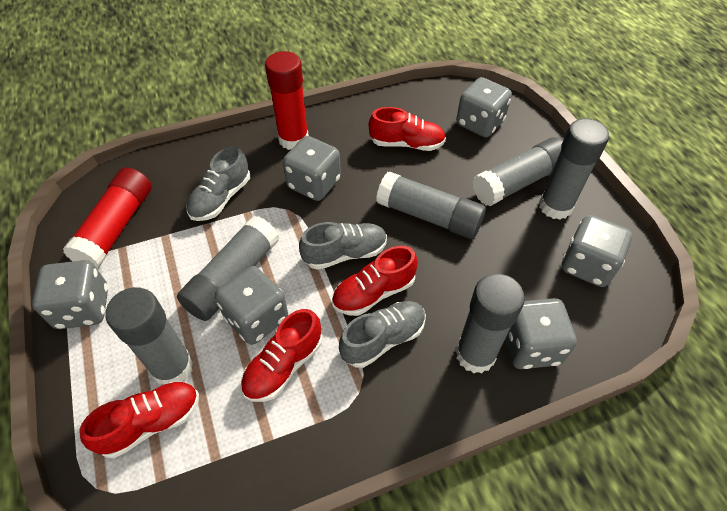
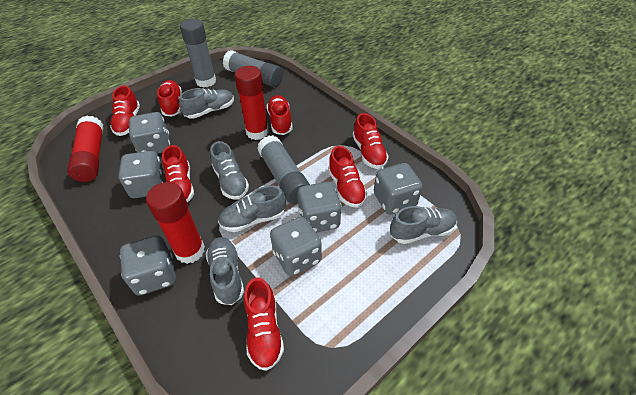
grey glue stick: 6 -> 3
grey shoe: 3 -> 5
red glue stick: 2 -> 3
red shoe: 4 -> 7

